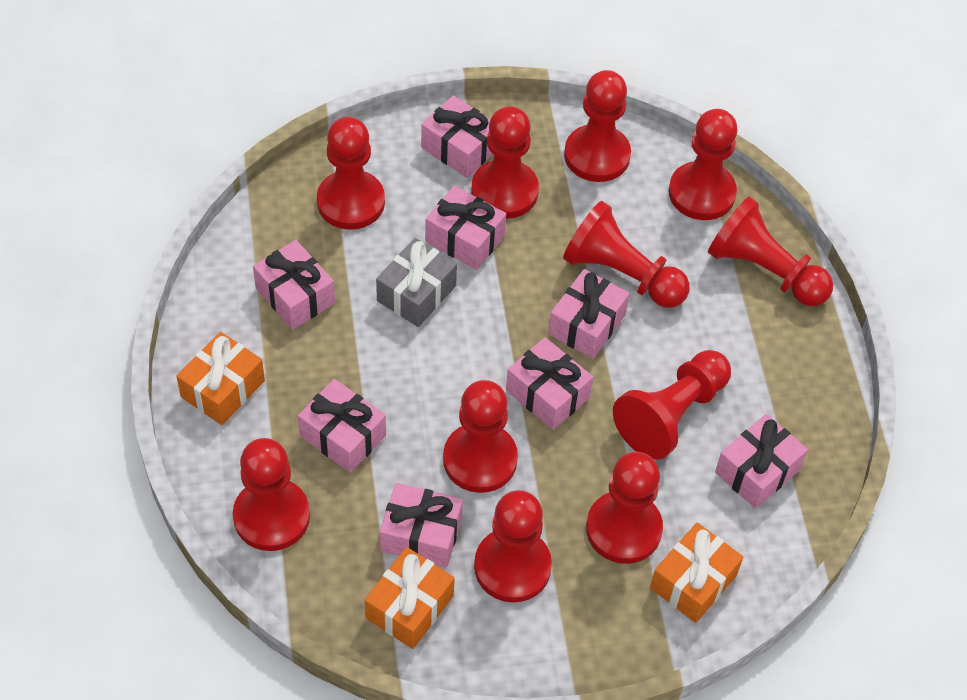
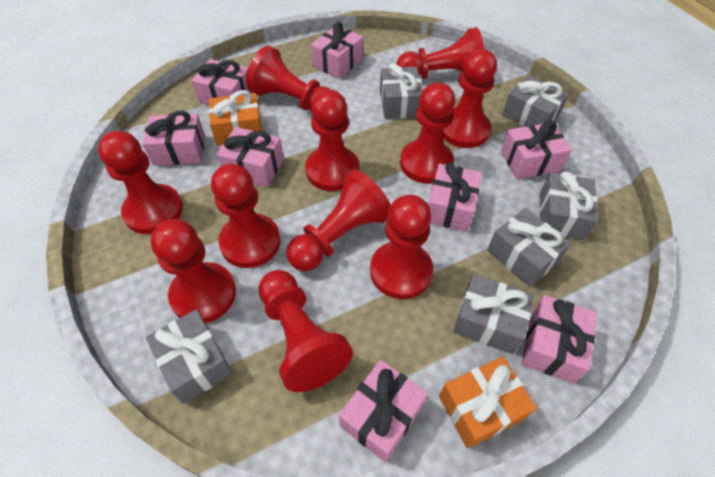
grey gift: 1 -> 6
orange gift: 3 -> 2

